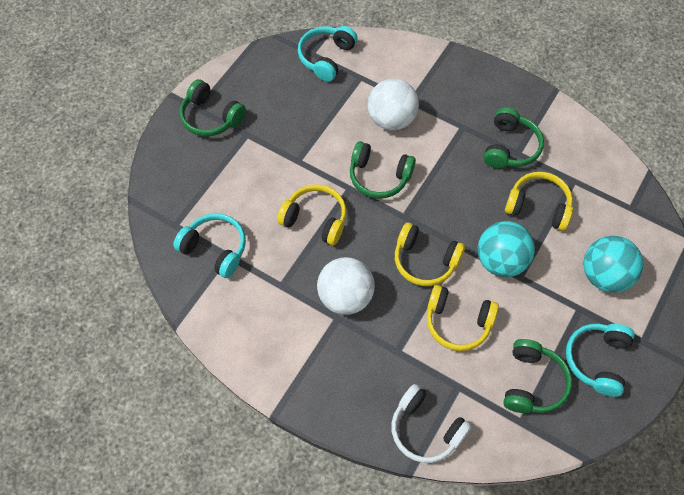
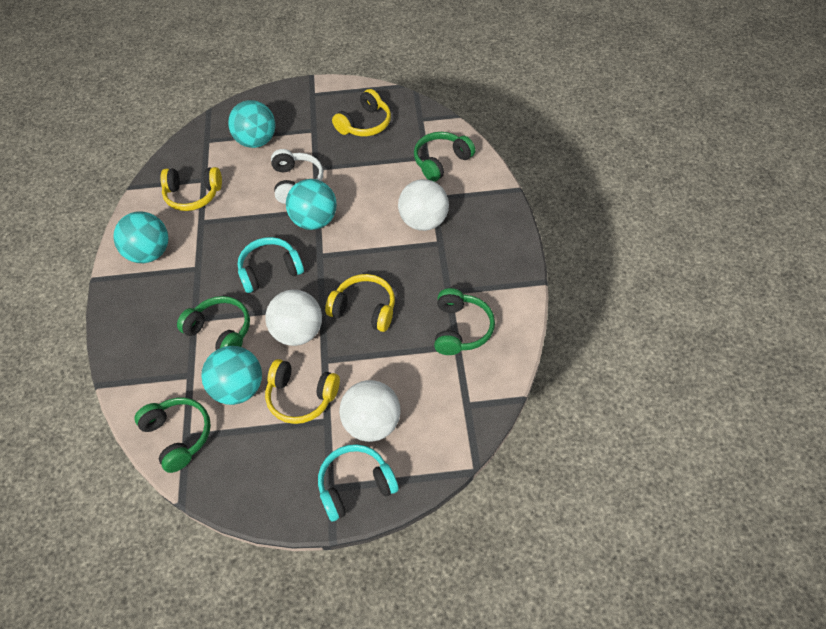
turquoise ball: 2 -> 4
turquoise headphones: 3 -> 2
white ball: 2 -> 3

